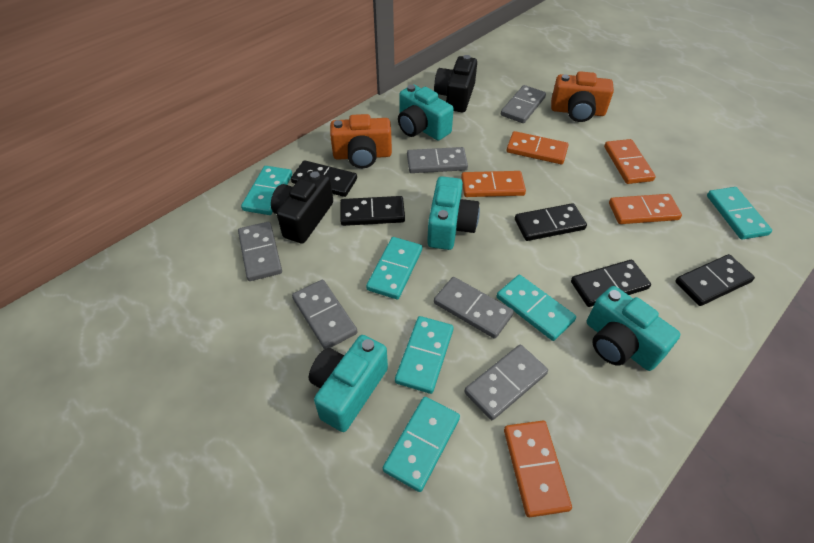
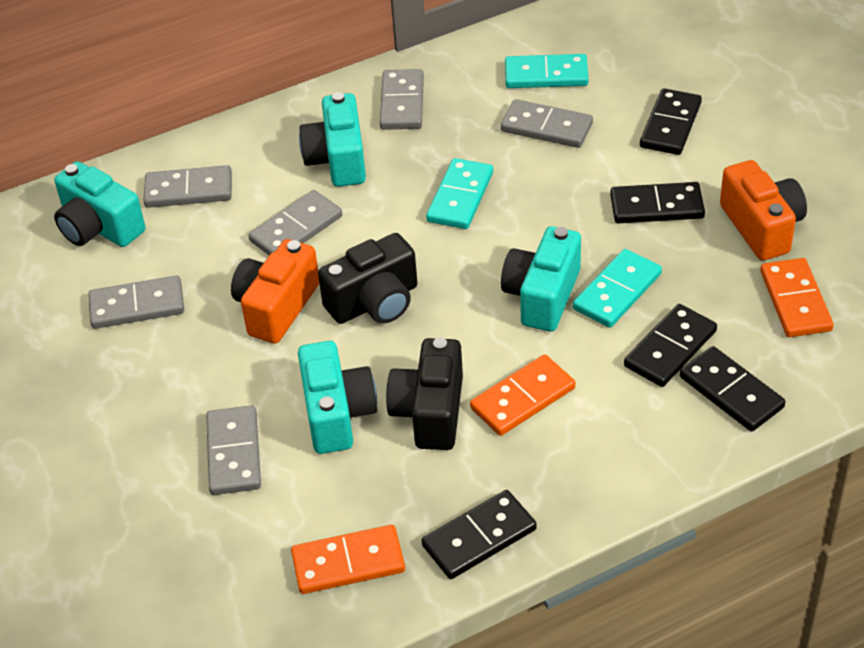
orange domino: 5 -> 3
turquoise domino: 6 -> 3

